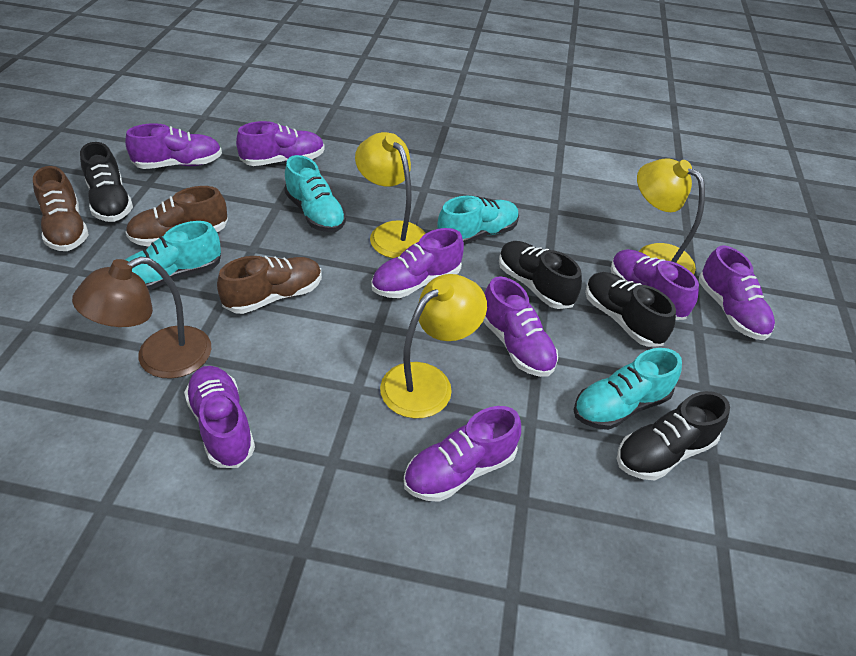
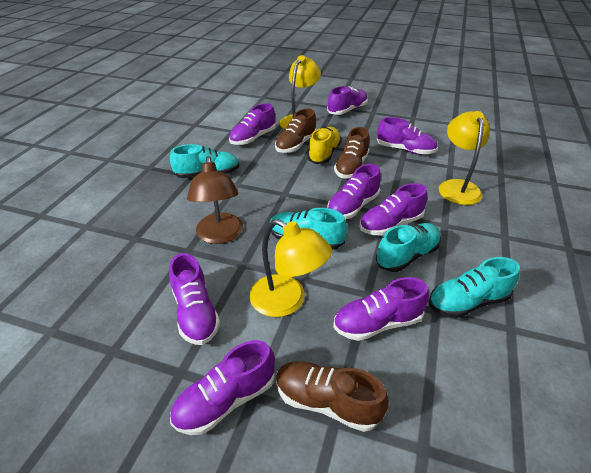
black shoe: 4 -> 0
yellow shoe: 0 -> 1

